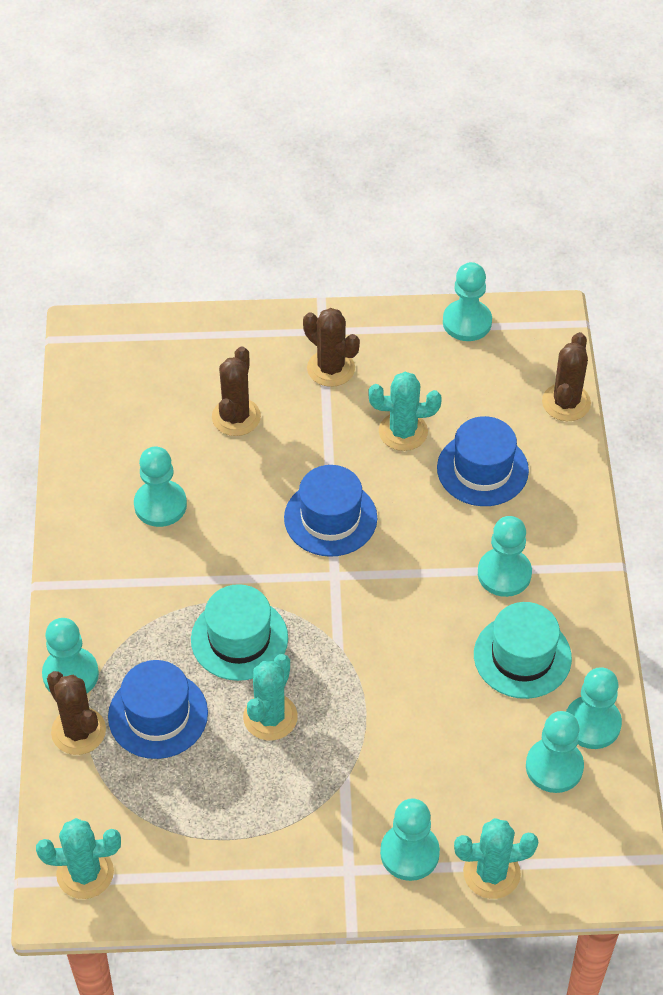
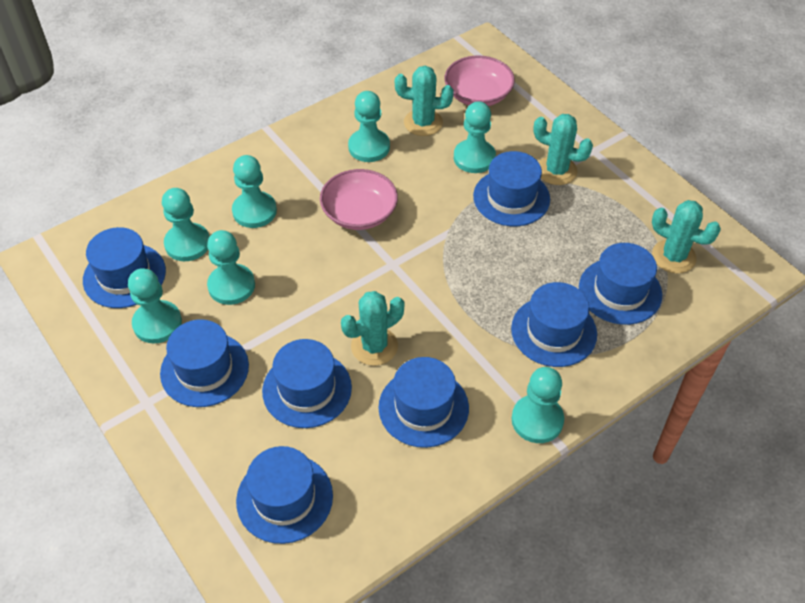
blue hat: 3 -> 8
brown cactus: 4 -> 0
pink bowl: 0 -> 2
turquoise hat: 2 -> 0

